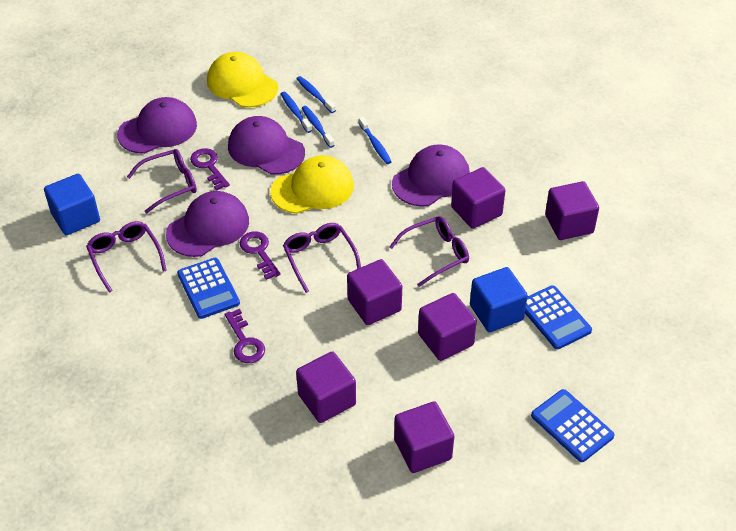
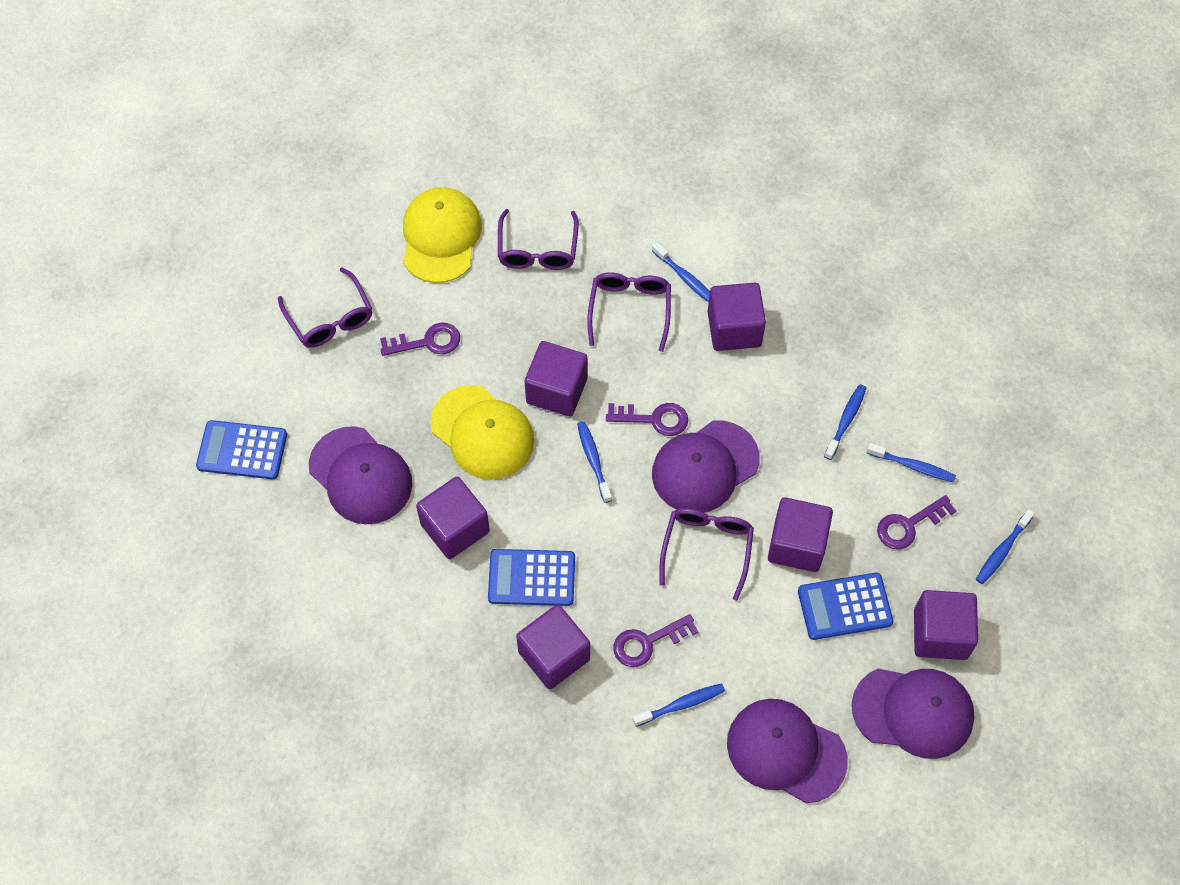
blue cube: 2 -> 0
blue toothbrush: 4 -> 6
purple key: 3 -> 4

